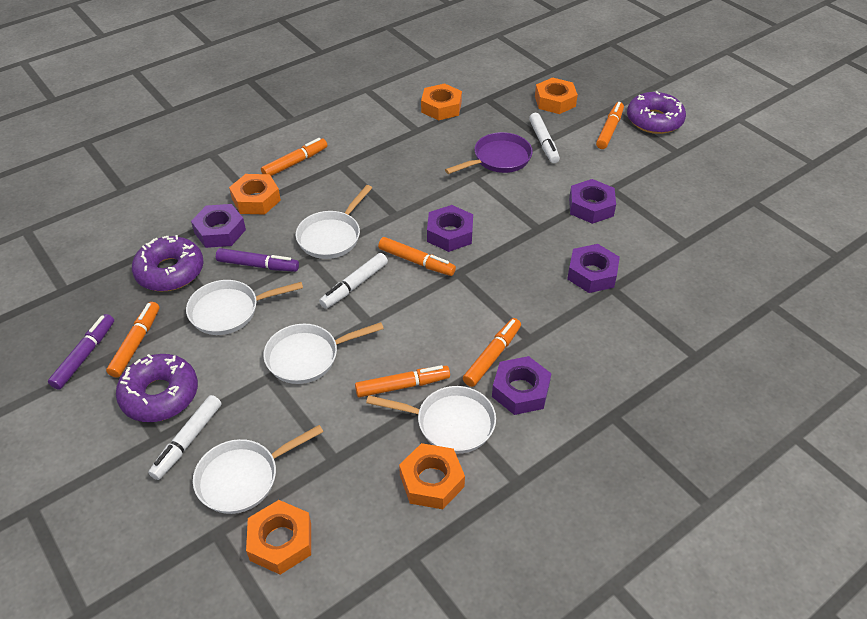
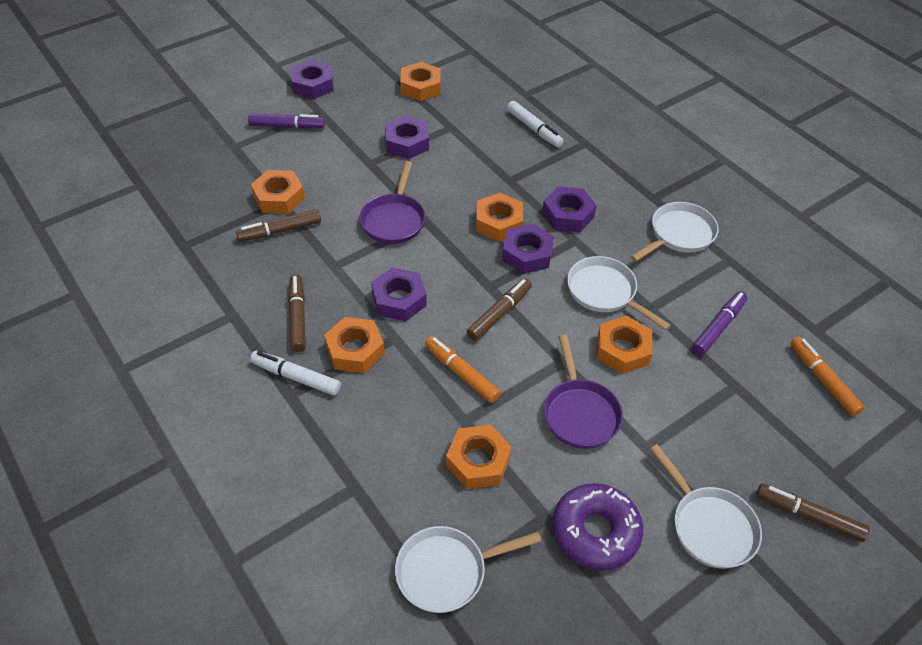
brown marker: 0 -> 4
orange marker: 6 -> 2
orange nut: 5 -> 6
purple donut: 3 -> 1
purple pan: 1 -> 2
white marker: 3 -> 2
white pan: 5 -> 4

